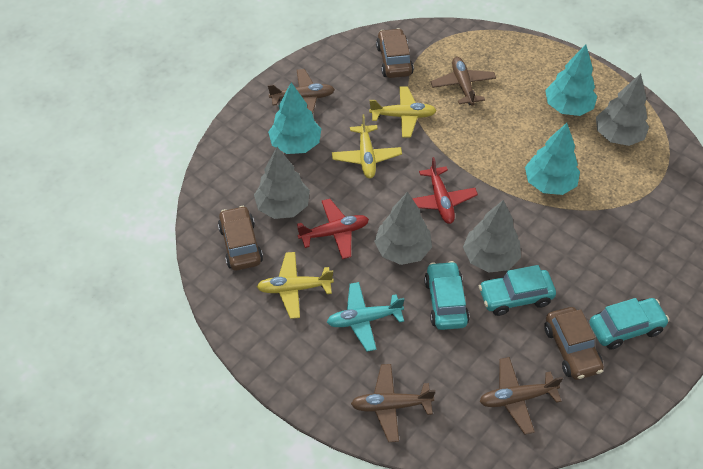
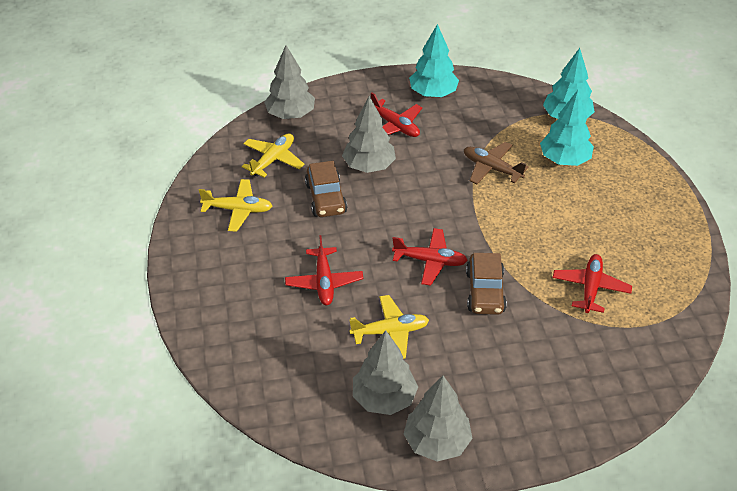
brown car: 3 -> 2
brown plane: 4 -> 1
red plane: 2 -> 4
turquoise car: 3 -> 0
turquoise plane: 1 -> 0

